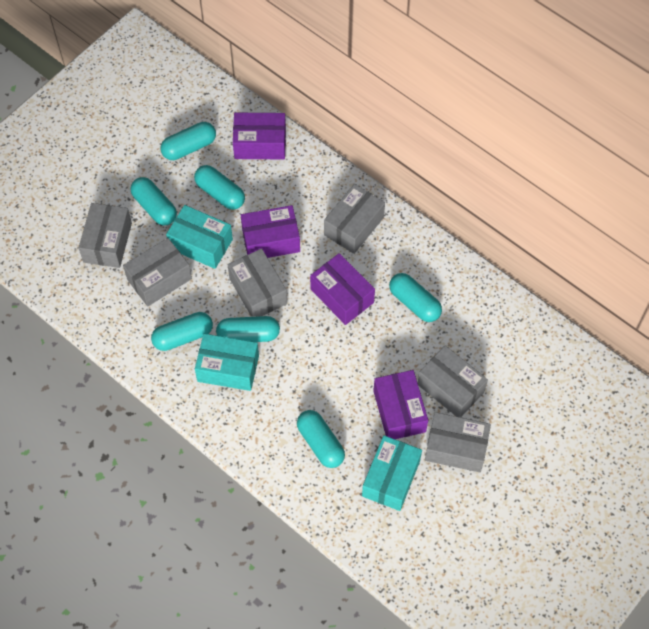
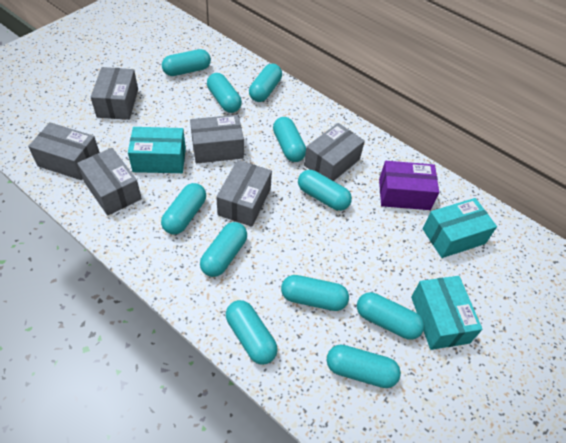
purple box: 4 -> 1
turquoise capsule: 7 -> 11

